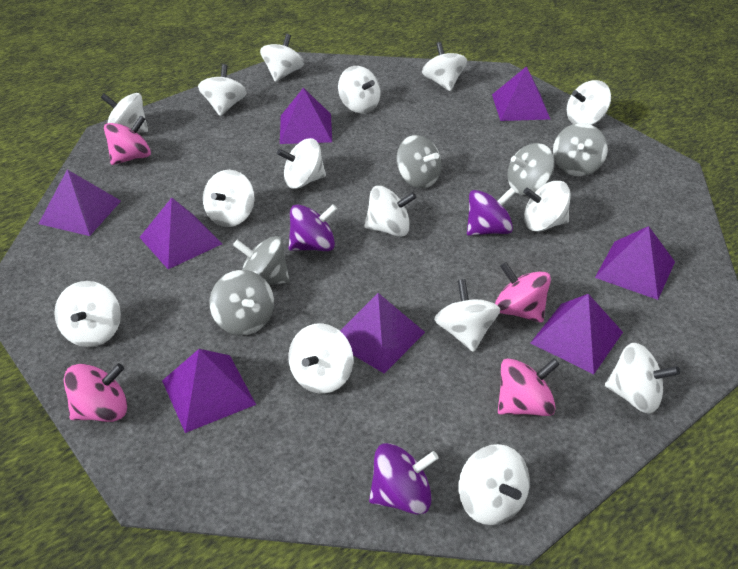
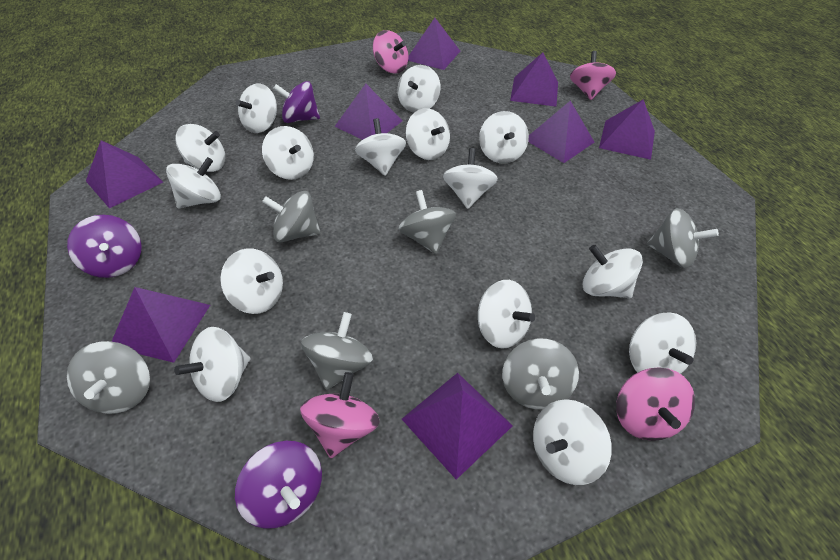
grey spinning top: 5 -> 6

